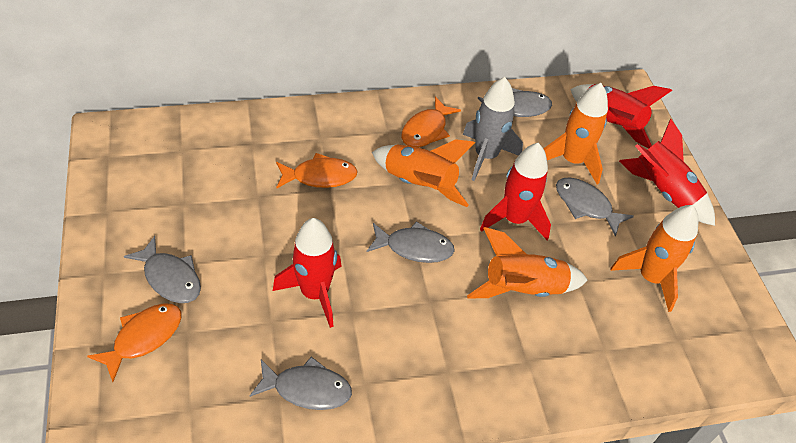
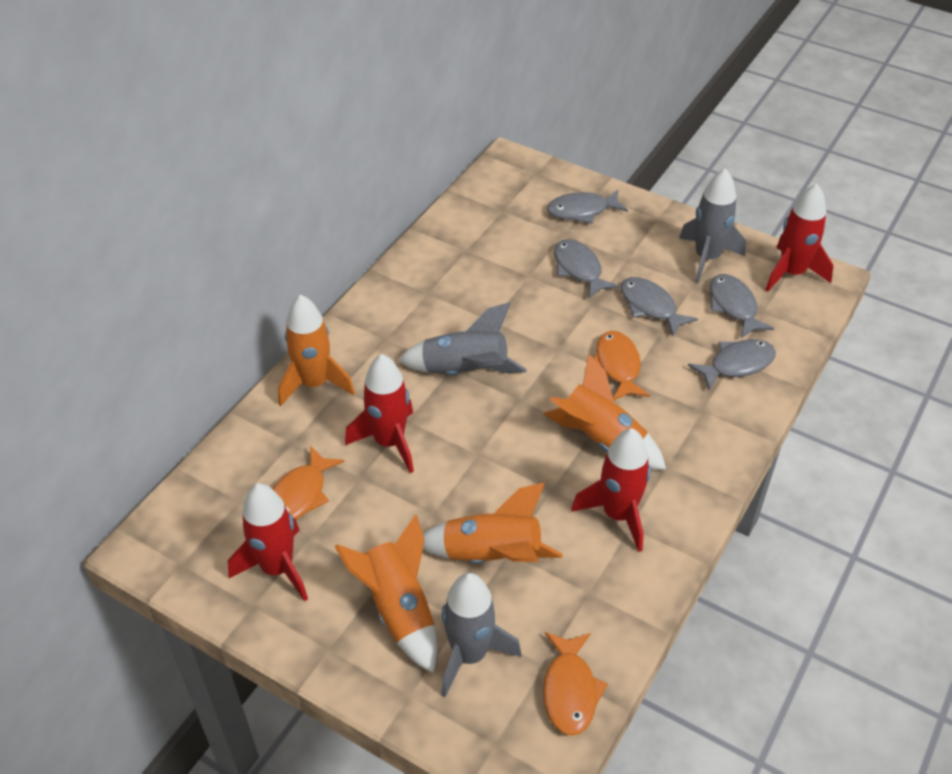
grey rocket: 1 -> 3

